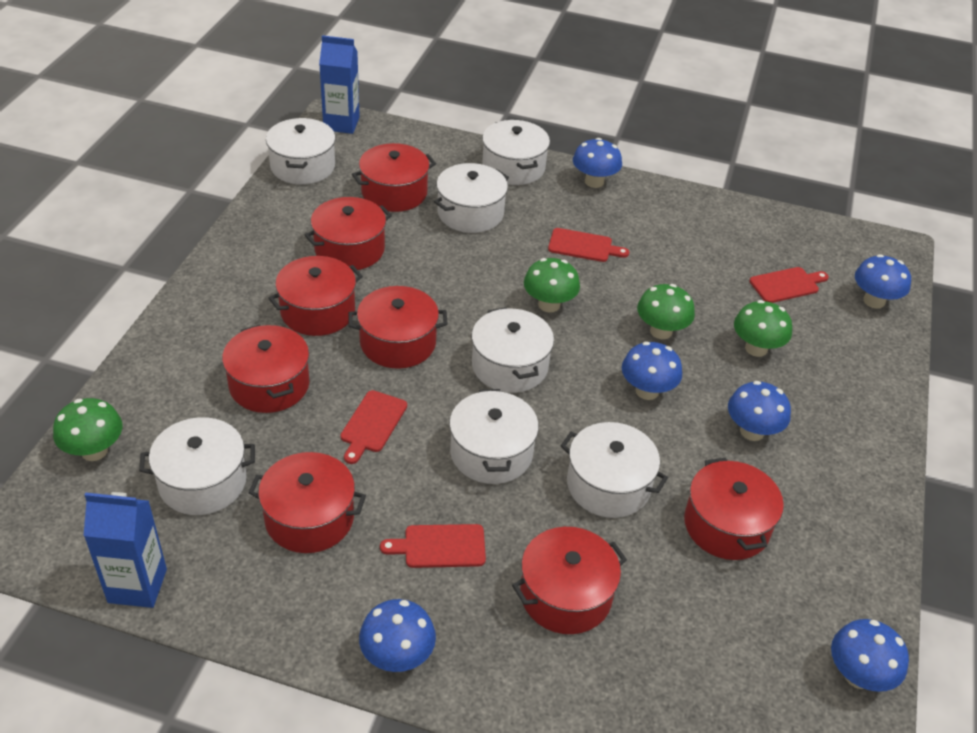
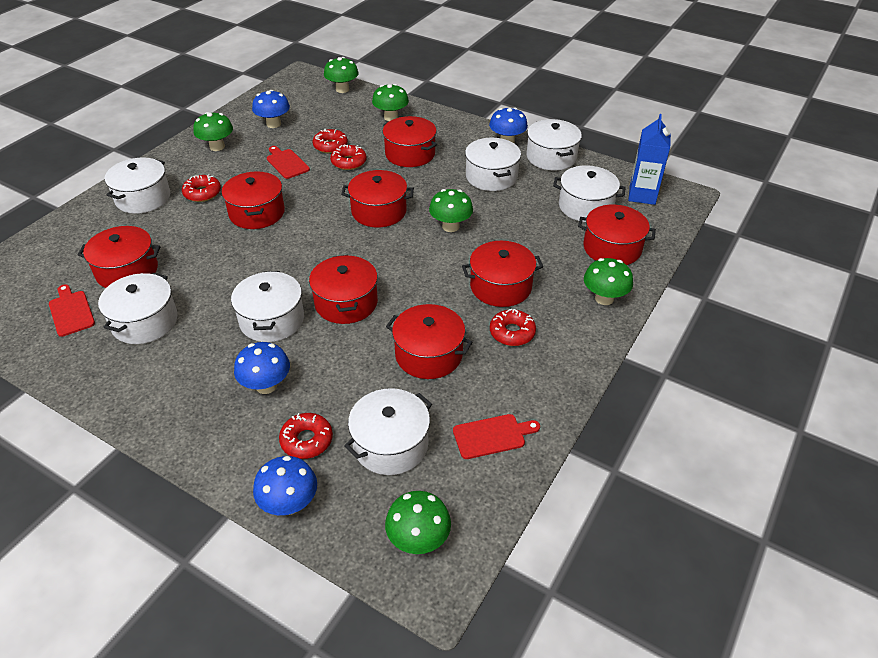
blue carton: 2 -> 1
blue mushroom: 6 -> 4
green mushroom: 4 -> 6
red cutting board: 4 -> 3
red donut: 0 -> 5

